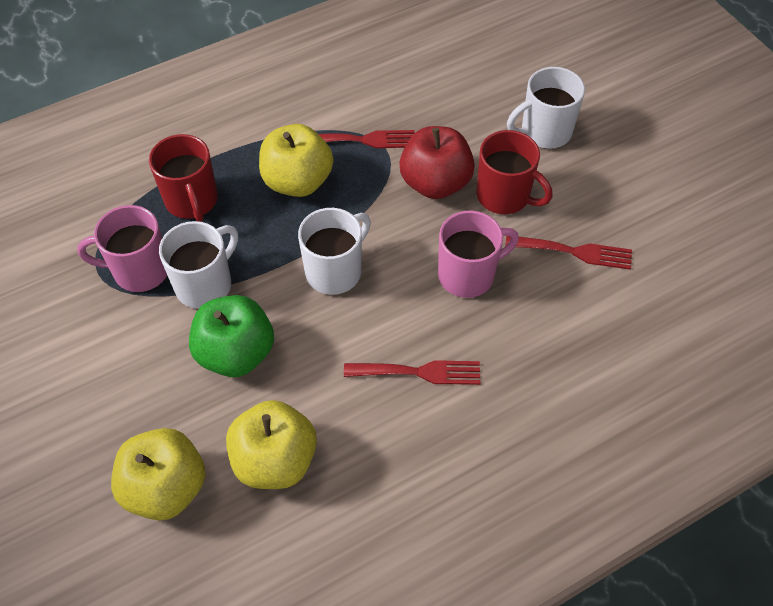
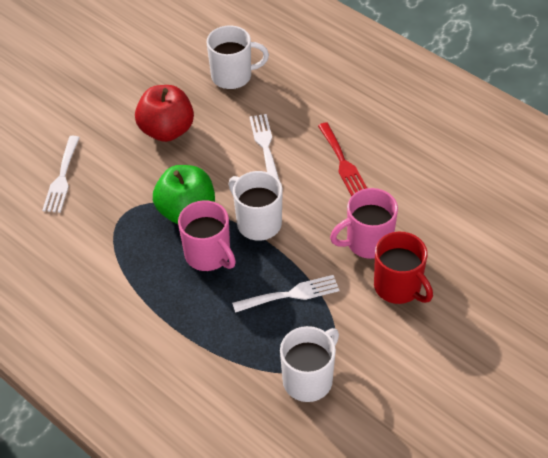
red fork: 3 -> 1
red mug: 2 -> 1
white fork: 0 -> 3
yellow apple: 3 -> 0

